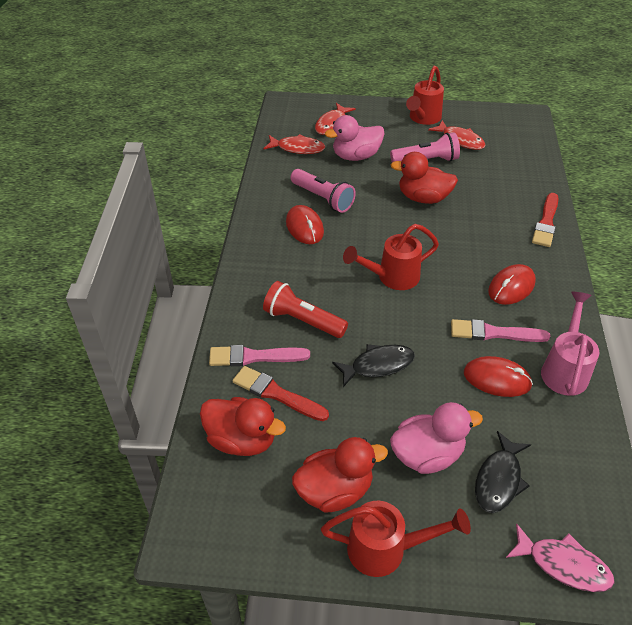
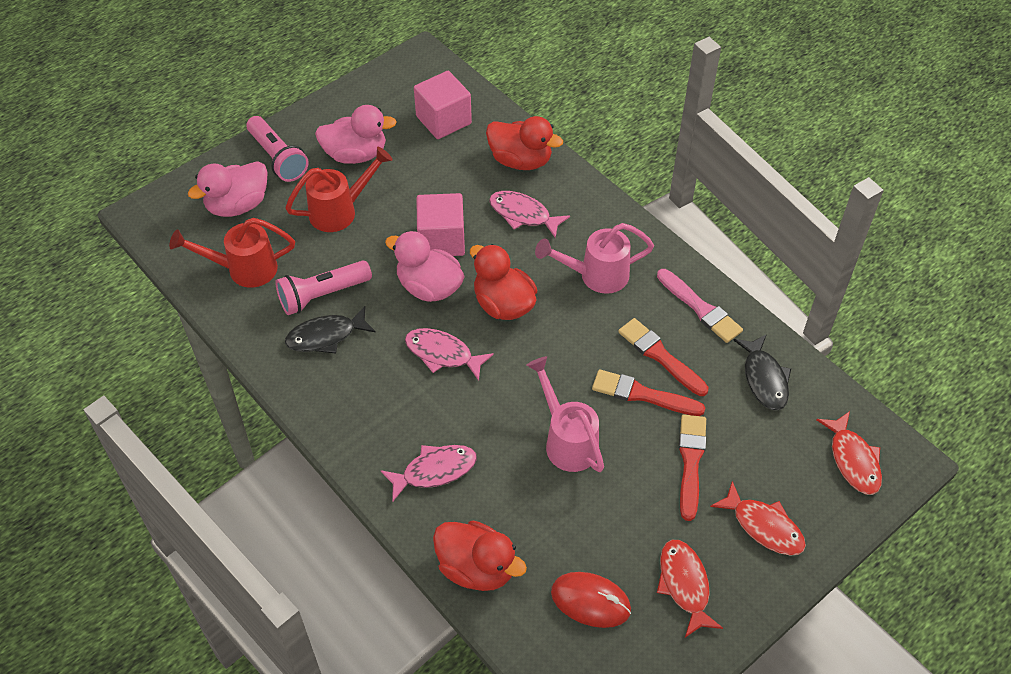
pink brush: 2 -> 1
pink cube: 0 -> 2
pink duck: 2 -> 3
pink fish: 1 -> 3
pink watering can: 1 -> 2
red brush: 2 -> 3
red flashlight: 1 -> 0
red mouse: 3 -> 1
red watering can: 3 -> 2

